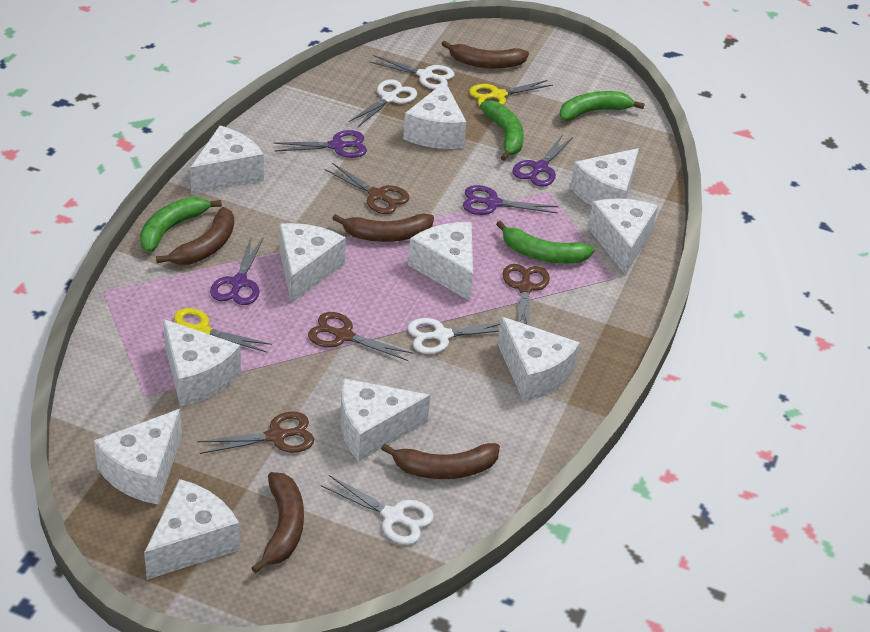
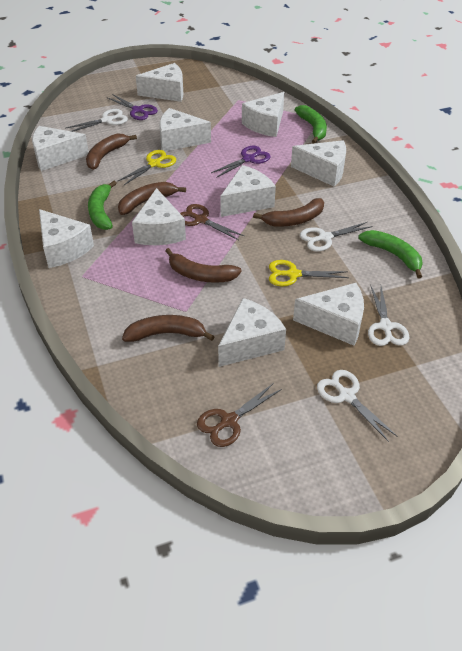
brown scissors: 4 -> 2
green banana: 4 -> 3
purple scissors: 4 -> 2
white cheese: 11 -> 10

